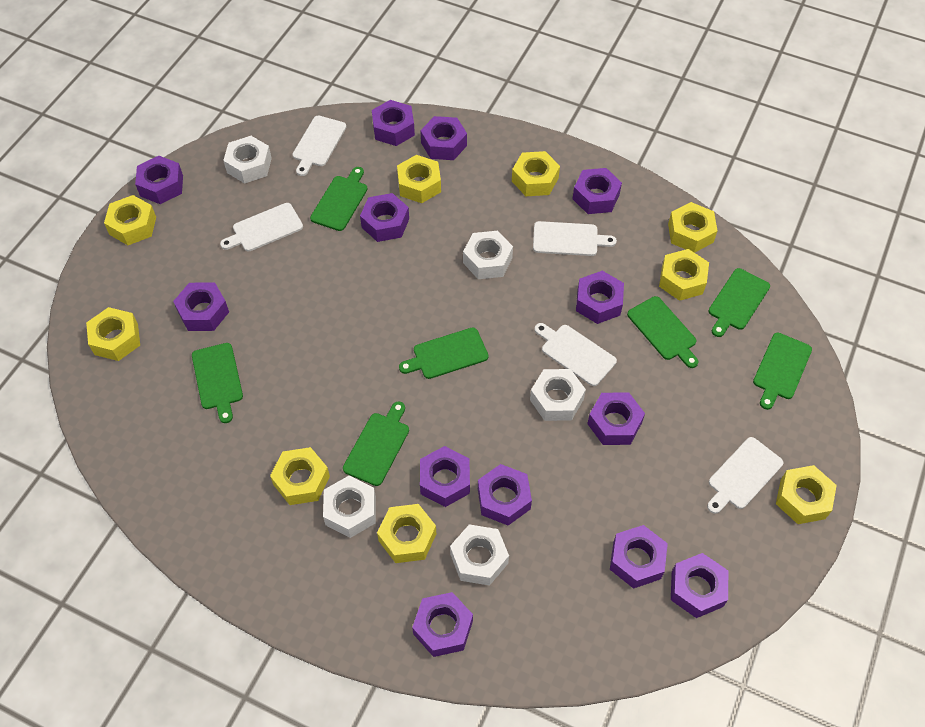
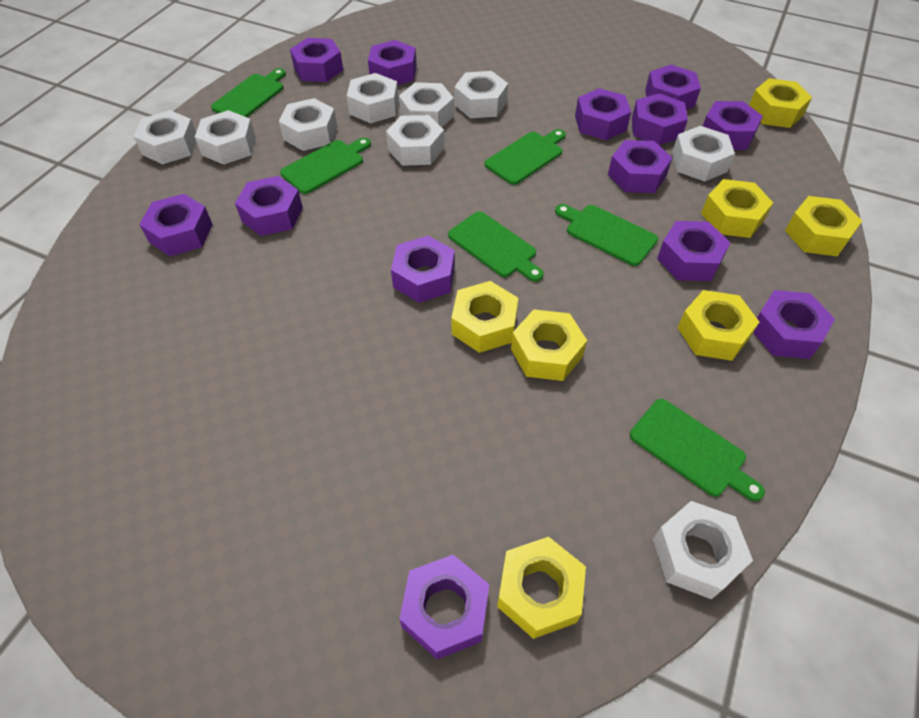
green cutting board: 7 -> 6
white cutting board: 5 -> 0
white nut: 5 -> 9
yellow nut: 9 -> 7

